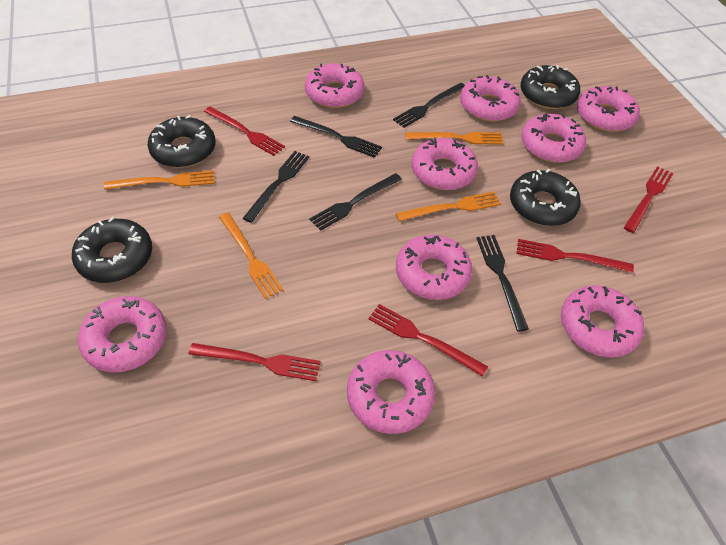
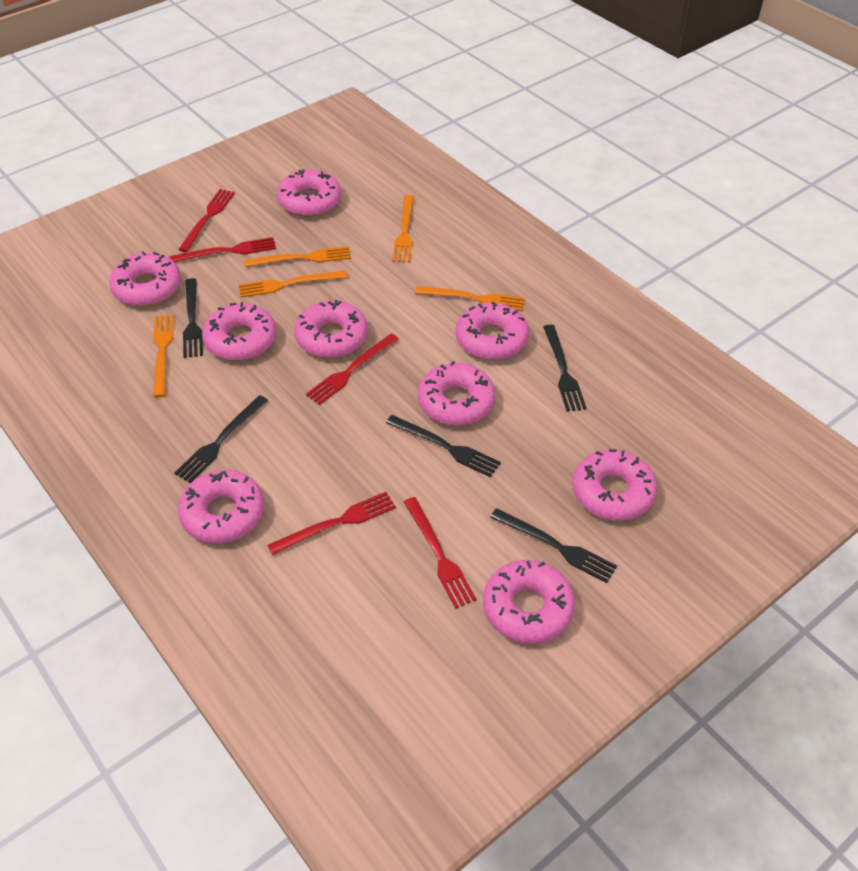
black donut: 4 -> 0
orange fork: 4 -> 5

